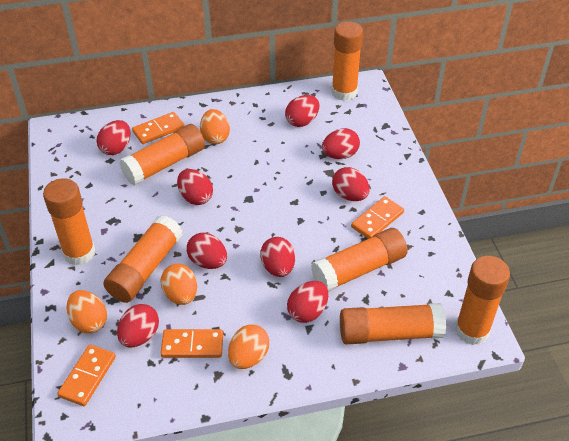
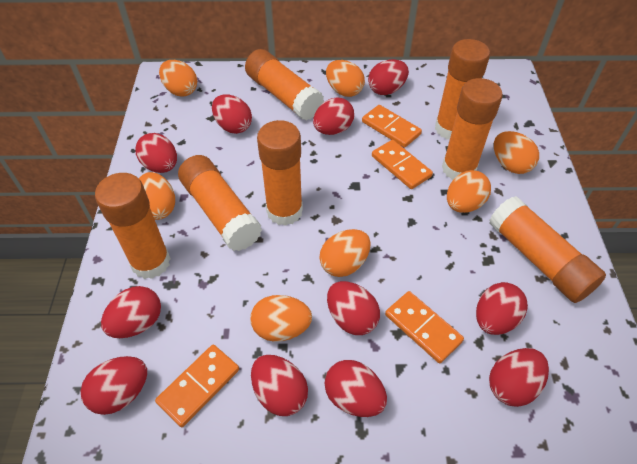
orange egg: 4 -> 7
red egg: 9 -> 11

